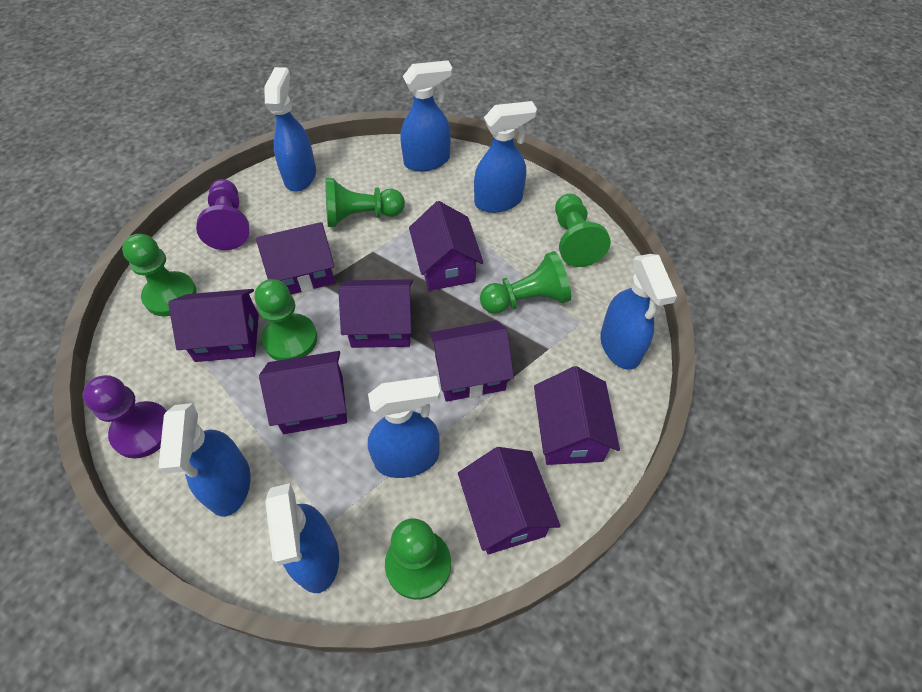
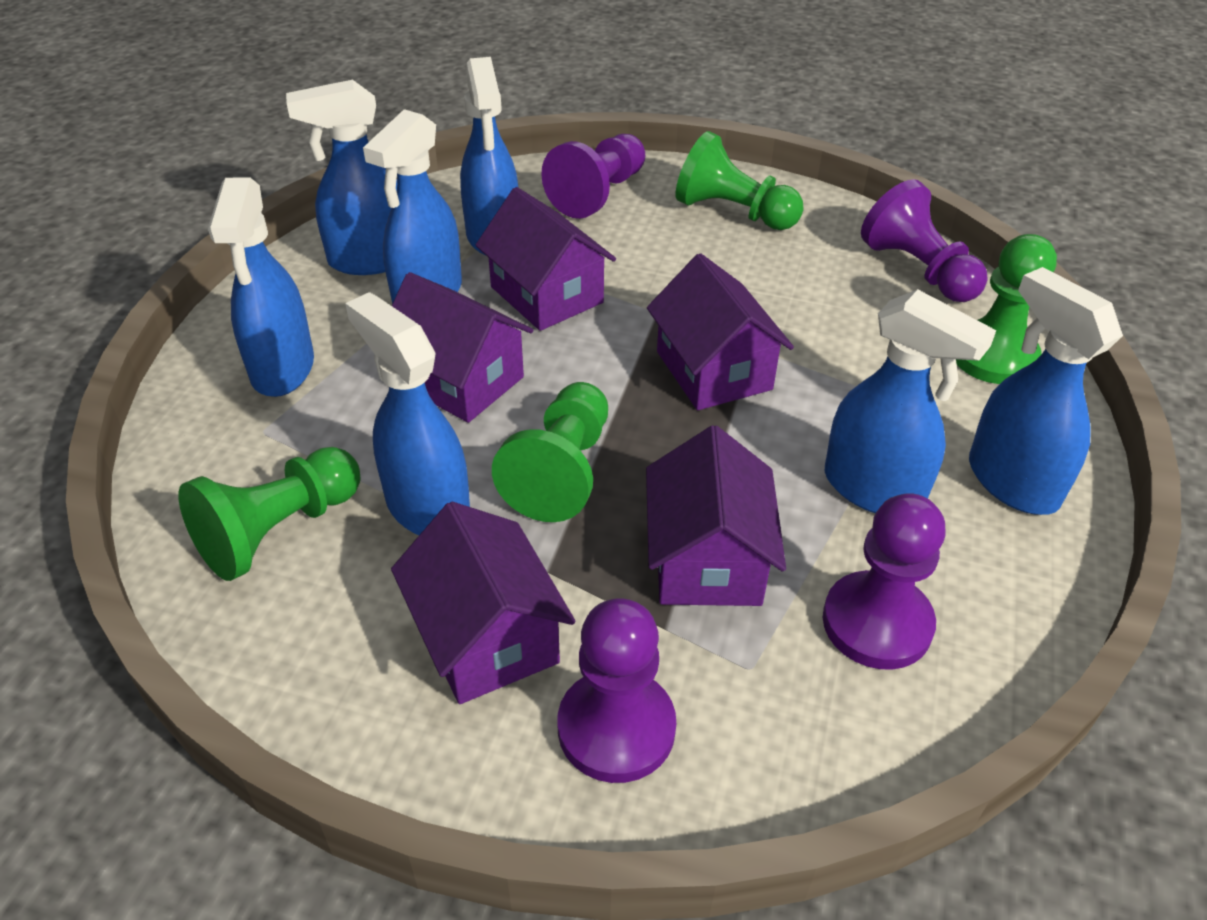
green pawn: 6 -> 4
purple house: 8 -> 5
purple pawn: 2 -> 4

